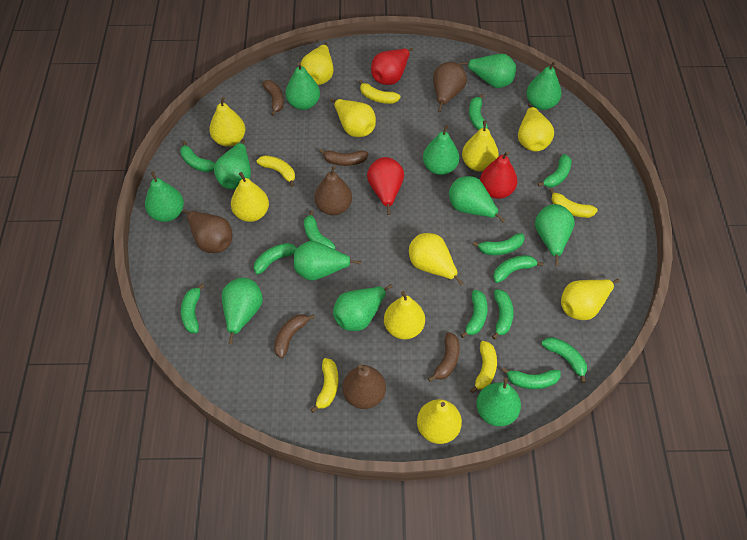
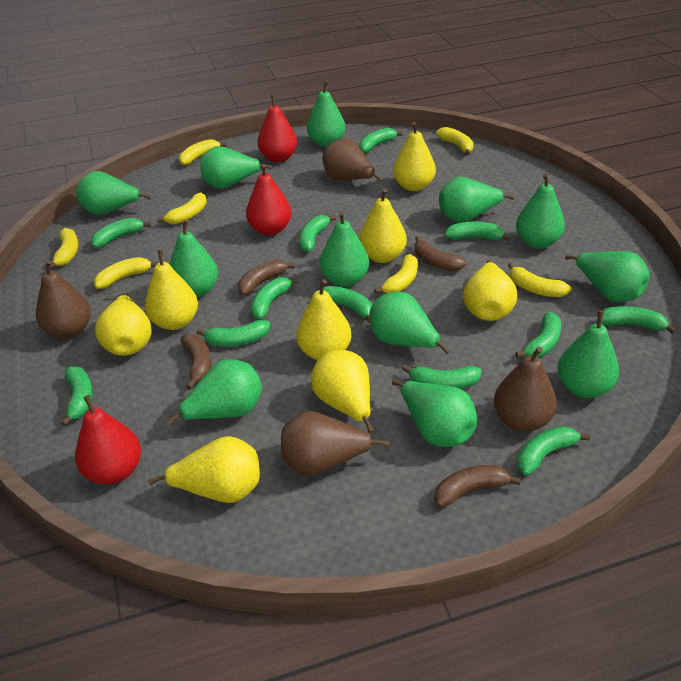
yellow banana: 5 -> 7
yellow pear: 10 -> 8

